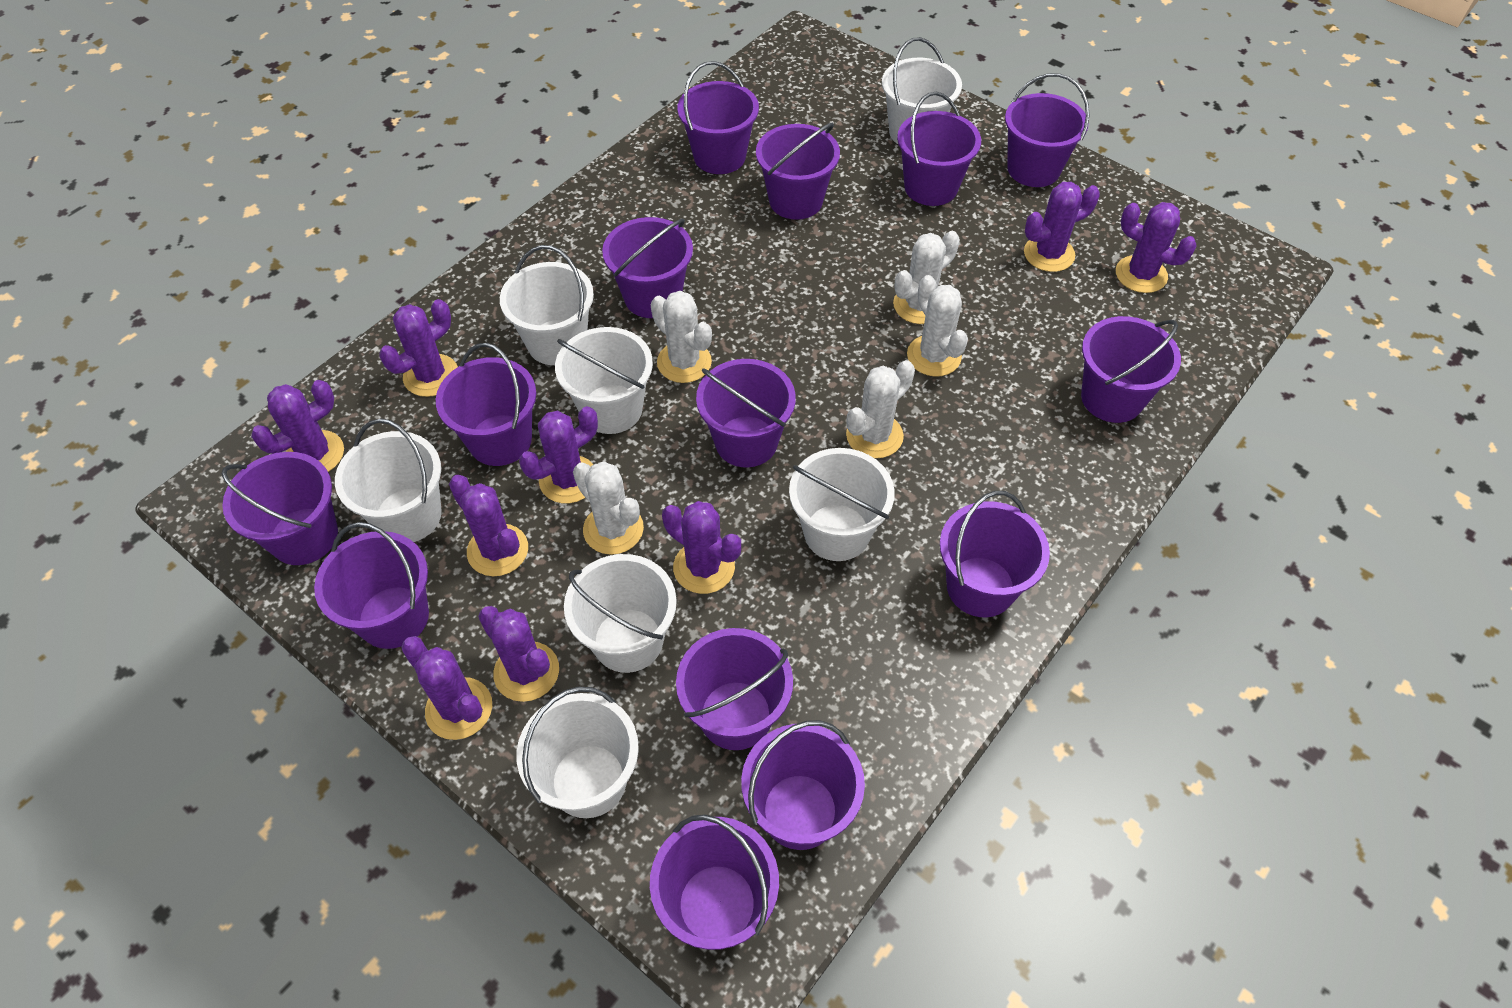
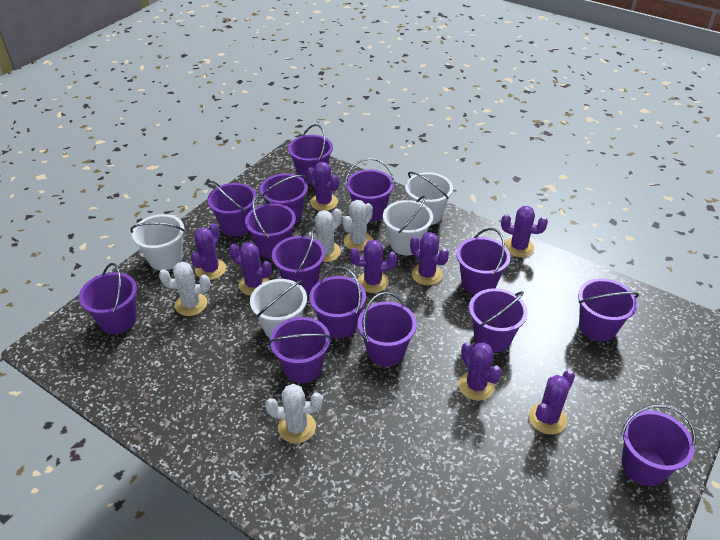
purple cactus: 9 -> 8
white bucket: 7 -> 4
white cactus: 5 -> 4

